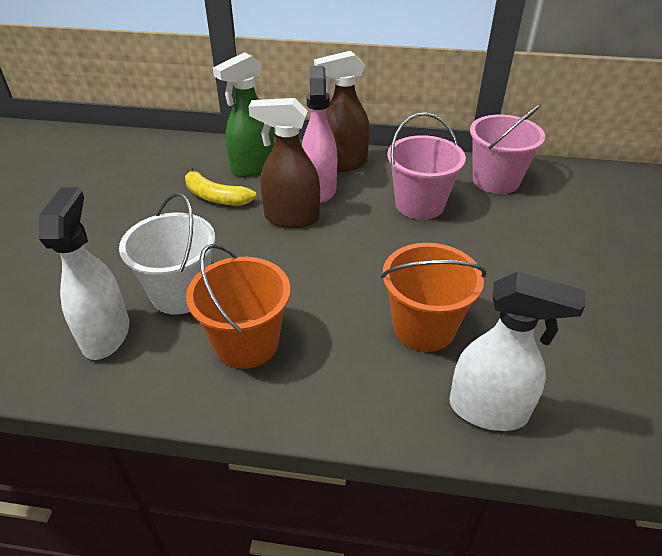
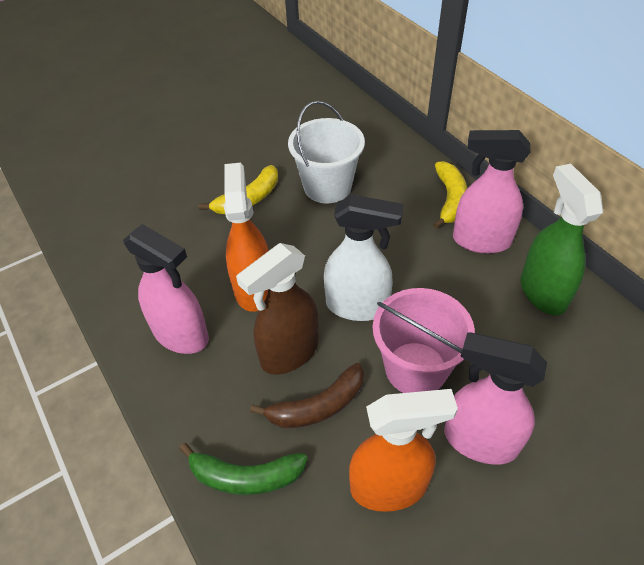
brown banana: 0 -> 1
brown spray bottle: 2 -> 1
green banana: 0 -> 1
orange bucket: 2 -> 0
orange spray bottle: 0 -> 2
pink bucket: 2 -> 1
pink spray bottle: 1 -> 3
white spray bottle: 2 -> 1
yellow banana: 1 -> 2

